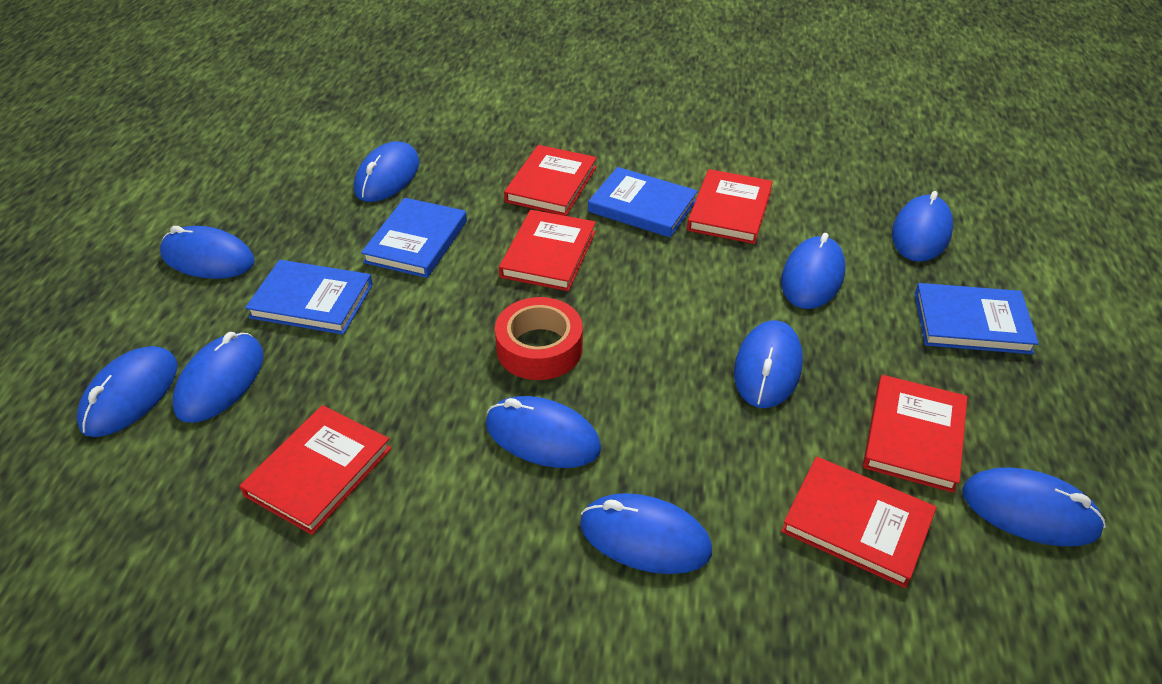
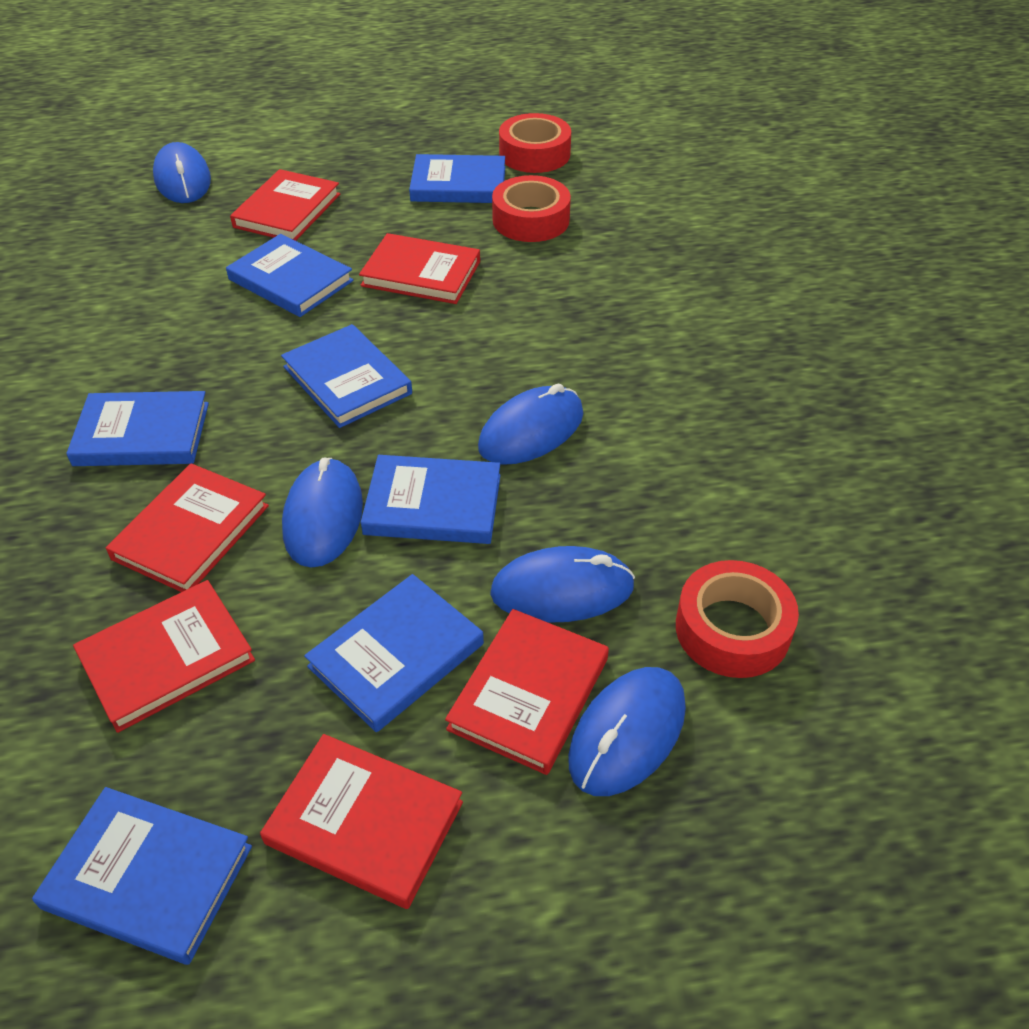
blue book: 4 -> 7
blue mouse: 10 -> 5
red tape: 1 -> 3

